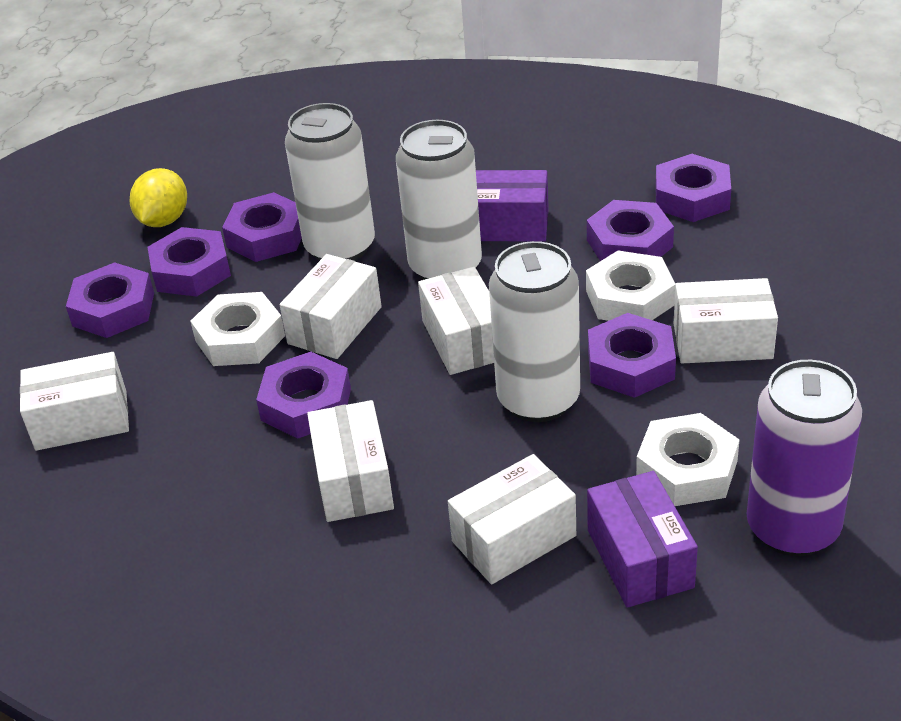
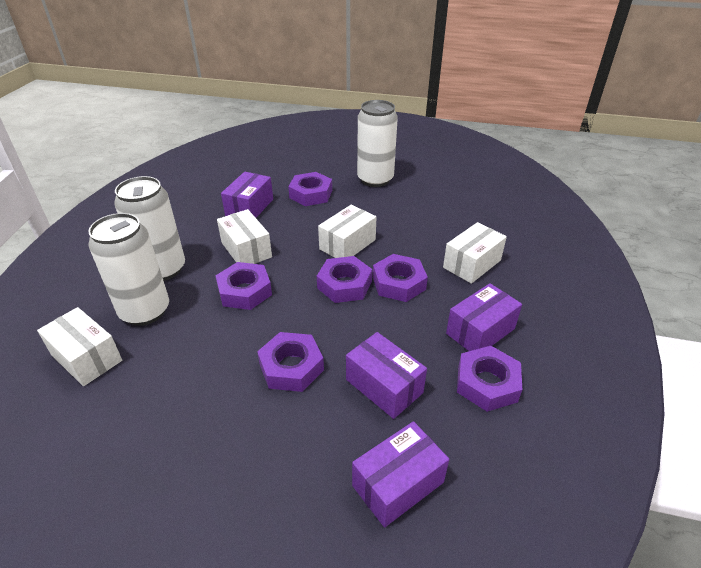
purple box: 2 -> 4
purple can: 1 -> 0
purple nut: 7 -> 6
white box: 6 -> 4
white nut: 3 -> 0
yellow lemon: 1 -> 0

